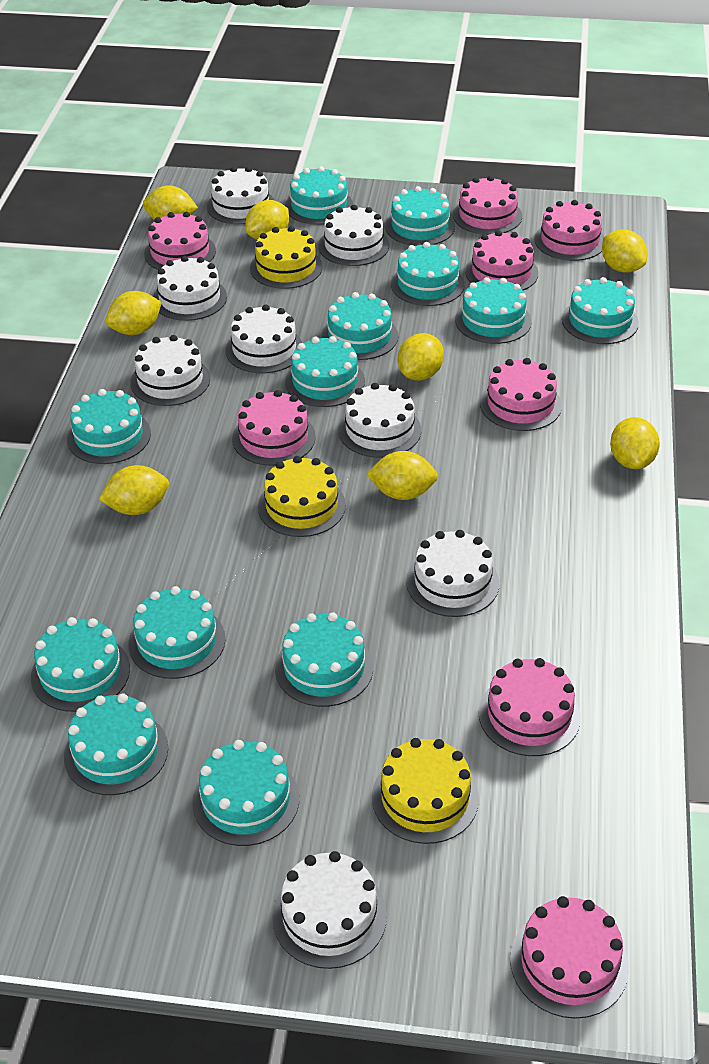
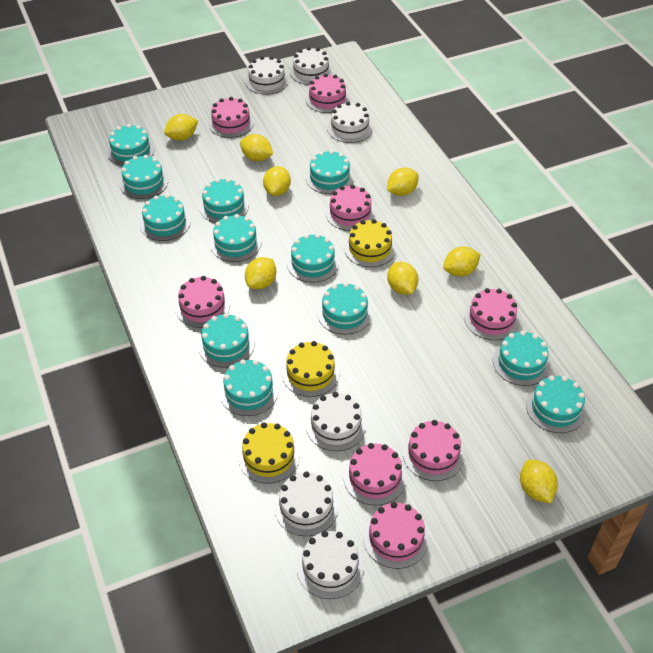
turquoise cake: 13 -> 12
white cake: 8 -> 6

